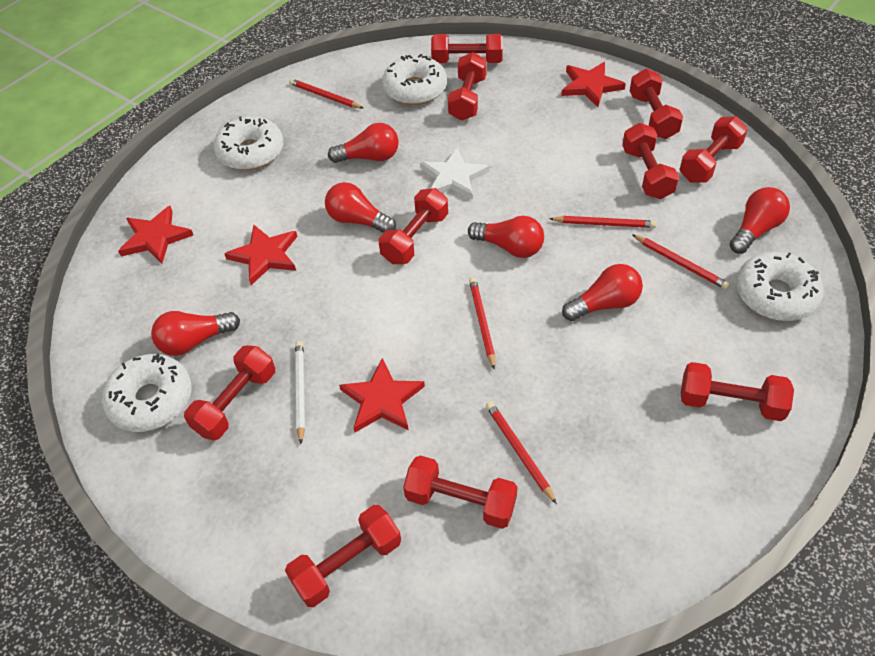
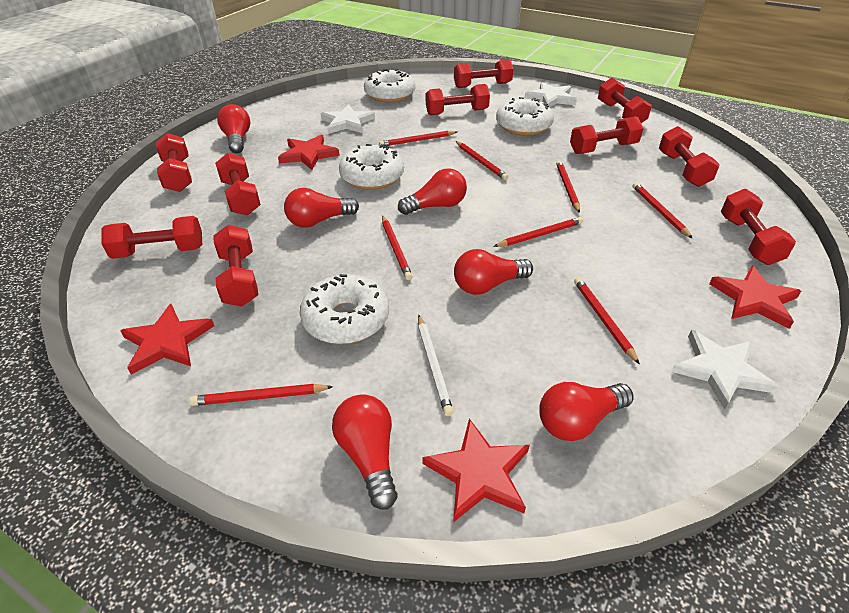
red pencil: 5 -> 8
white star: 1 -> 3

